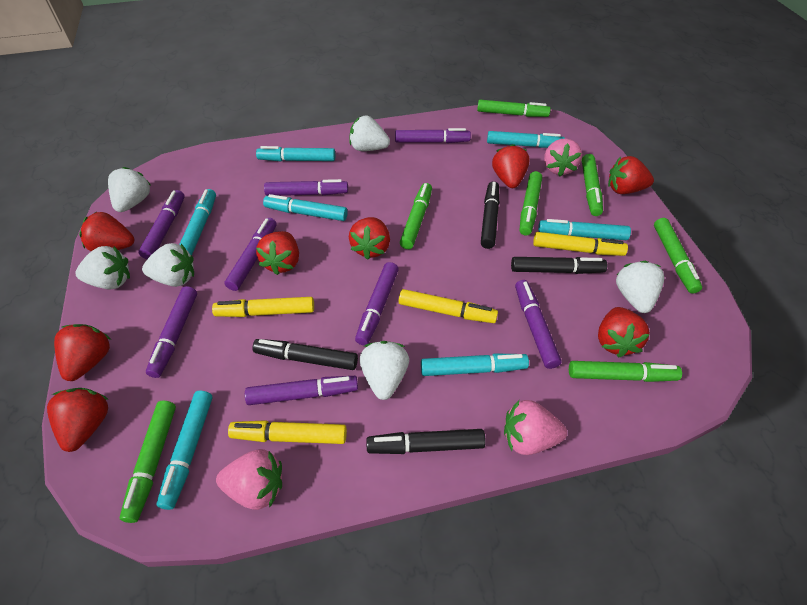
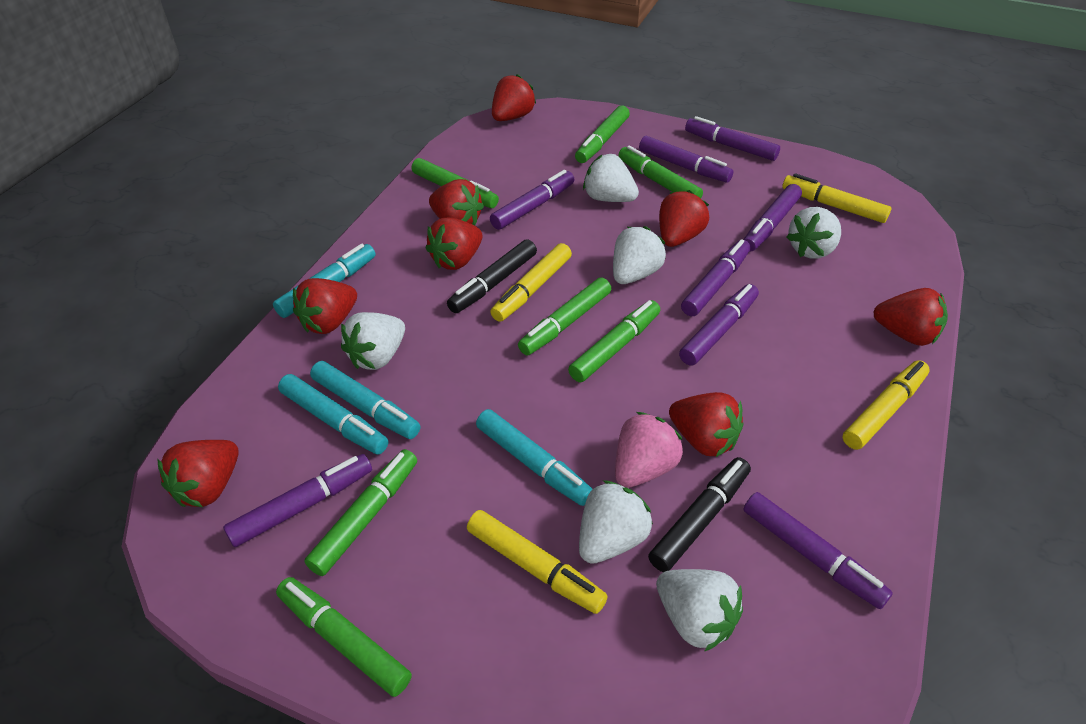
black marker: 4 -> 2
pink strawberry: 3 -> 1
turquoise marker: 7 -> 4

